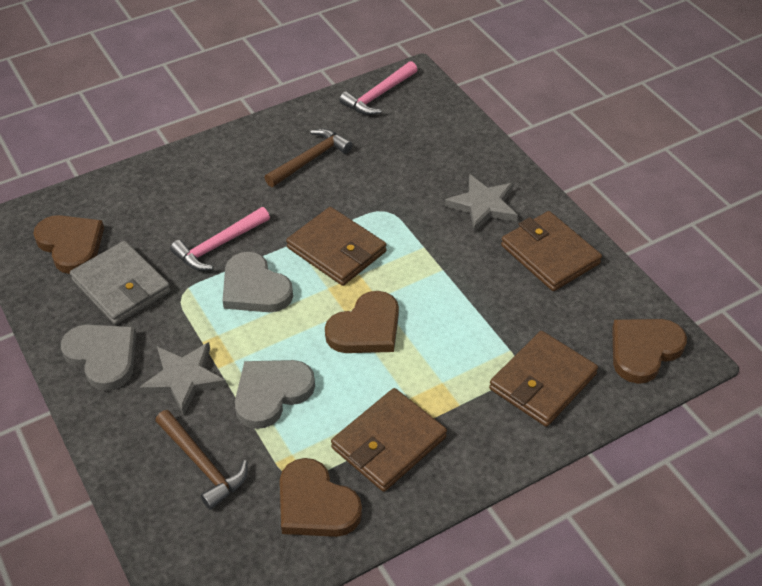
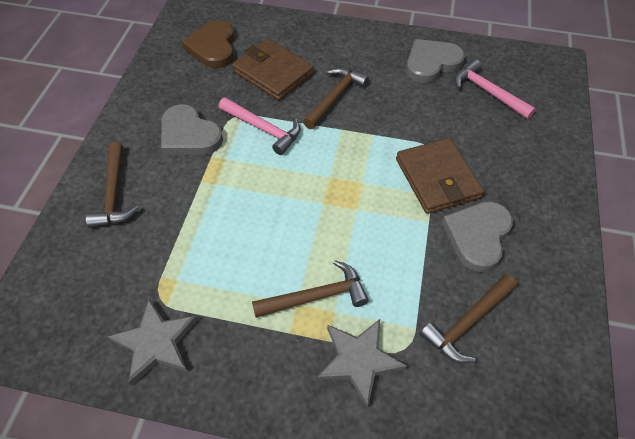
brown hammer: 2 -> 4
brown heart: 4 -> 1
brown wallet: 4 -> 2
grey wallet: 1 -> 0

